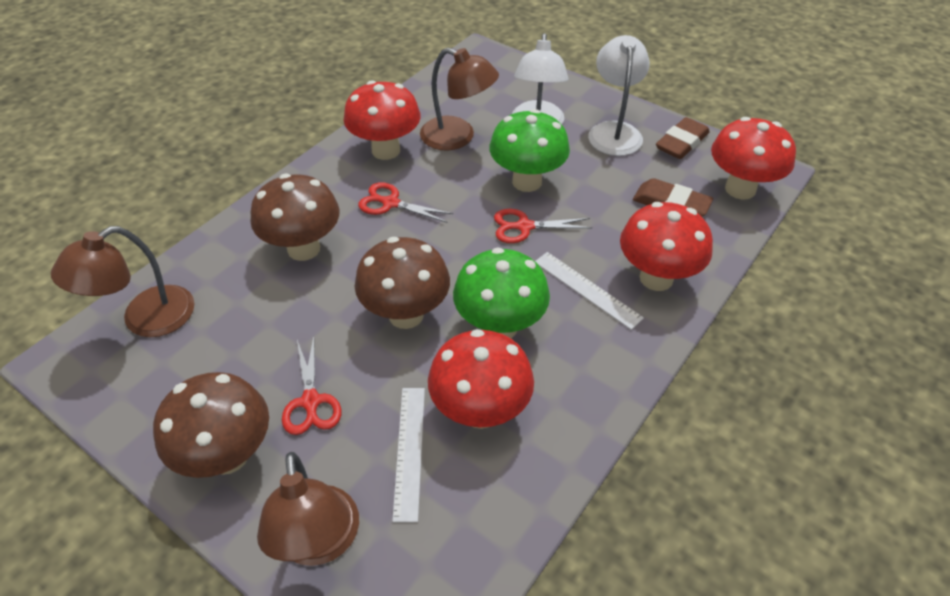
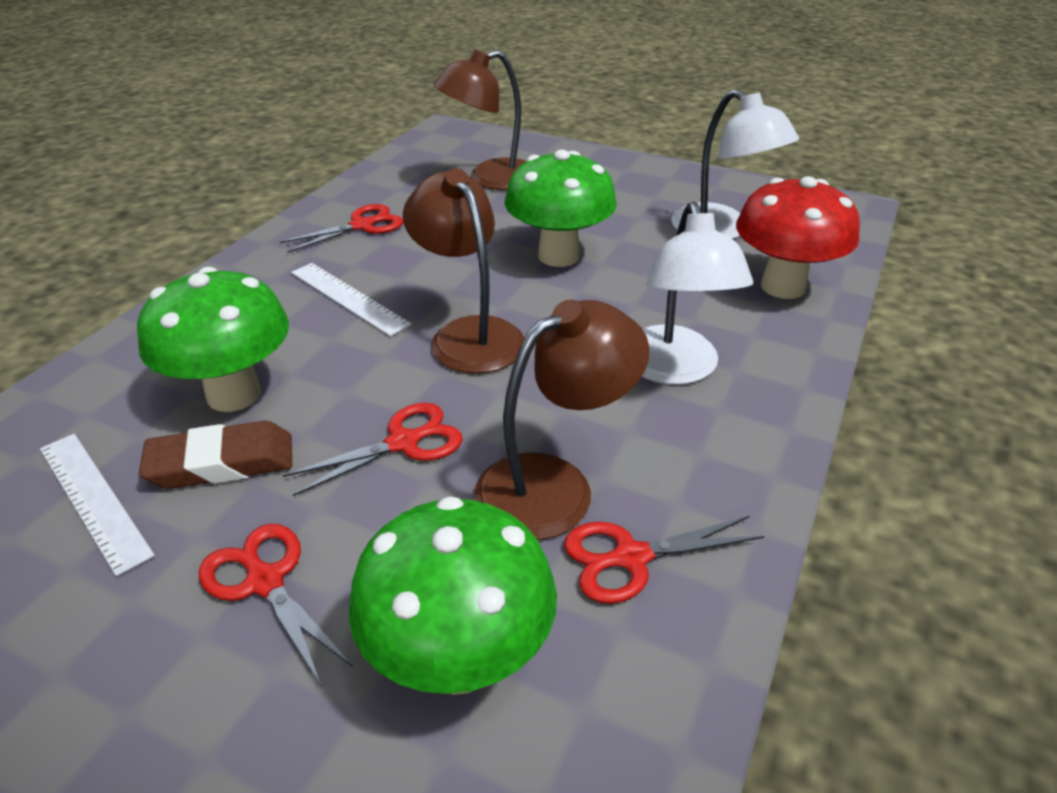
brown eraser: 2 -> 1
brown mushroom: 3 -> 0
green mushroom: 2 -> 3
red mushroom: 4 -> 1
red scissors: 3 -> 4

